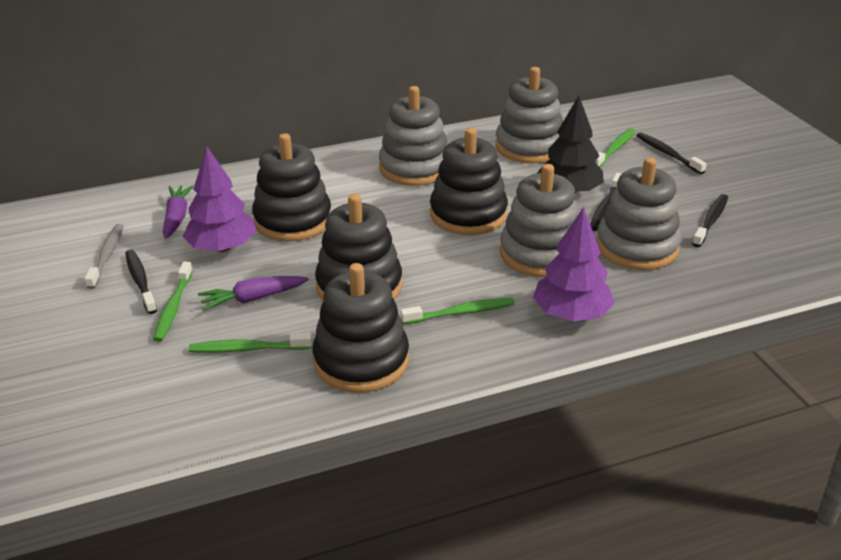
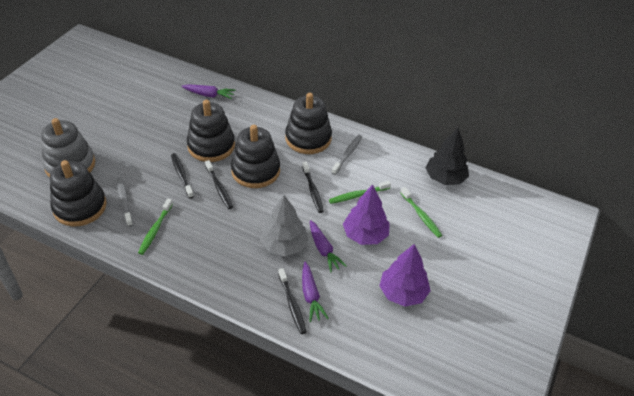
green toothbrush: 4 -> 3
grey stacking toy: 4 -> 1
grey toothbrush: 1 -> 2
grey tree: 0 -> 1
purple carrot: 2 -> 3

